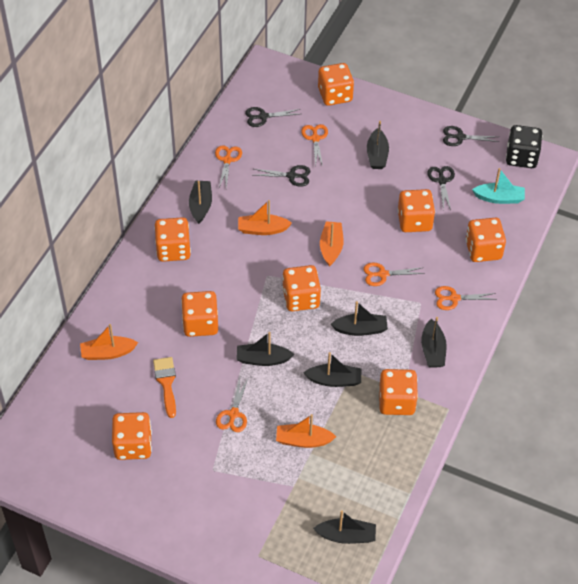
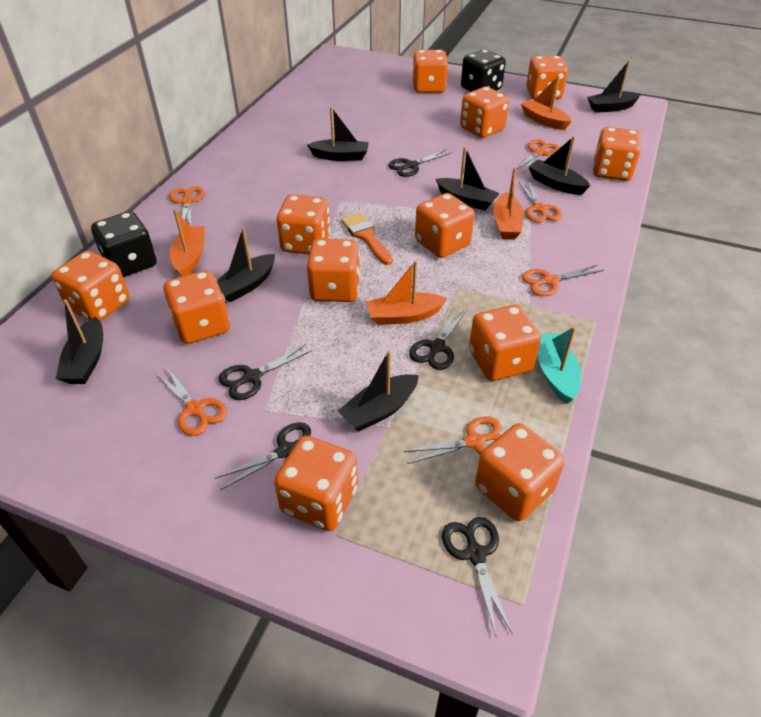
black dice: 1 -> 2
black scissors: 4 -> 5
orange dice: 8 -> 12
orange scissors: 5 -> 6

